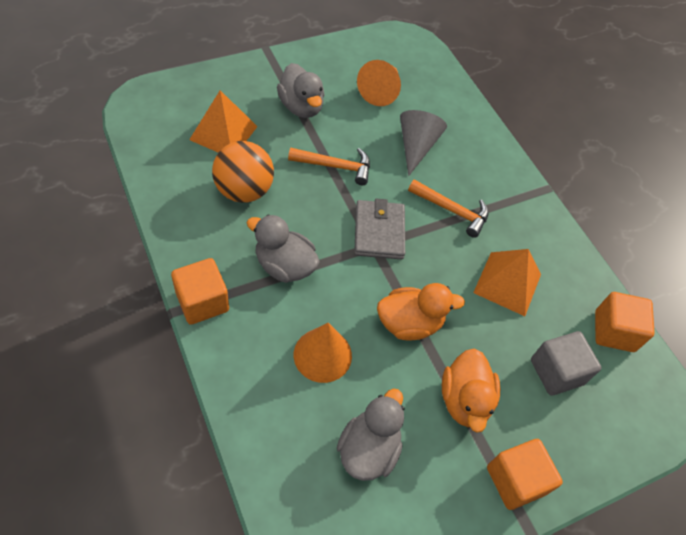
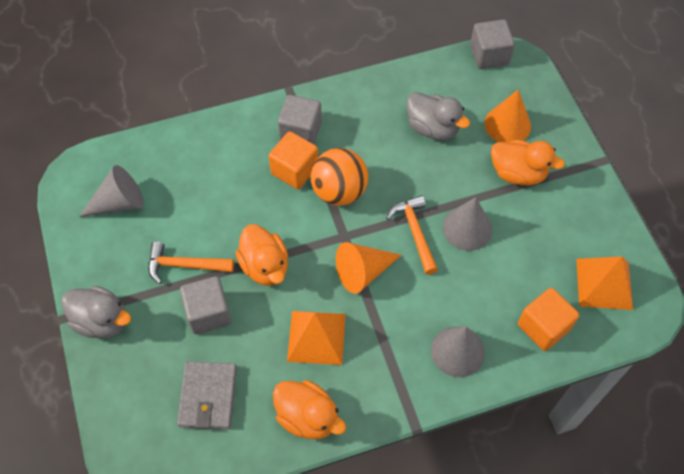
grey cone: 1 -> 3
grey cube: 1 -> 3
grey duck: 3 -> 2
orange cube: 3 -> 2
orange duck: 2 -> 3

